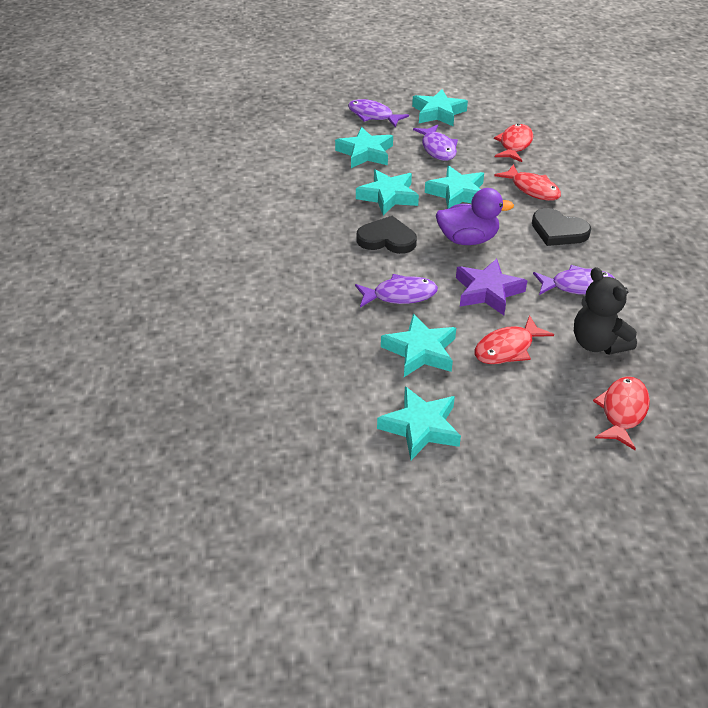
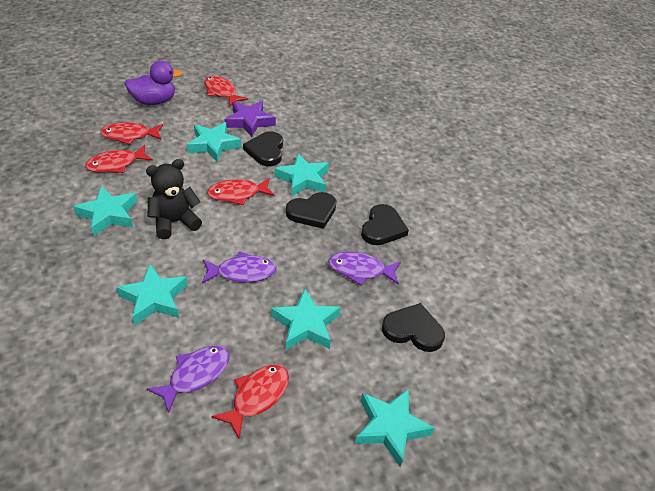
black heart: 2 -> 4
purple fish: 4 -> 3
red fish: 4 -> 5

